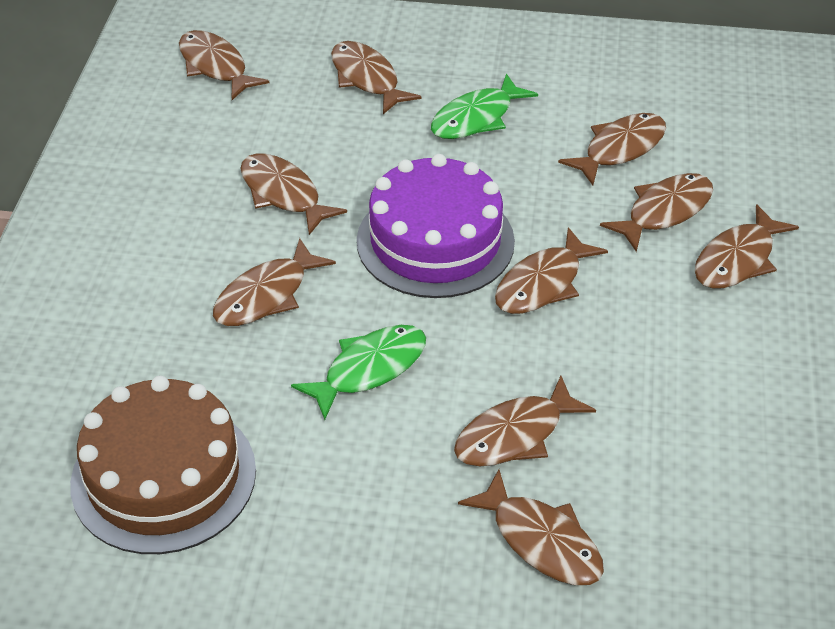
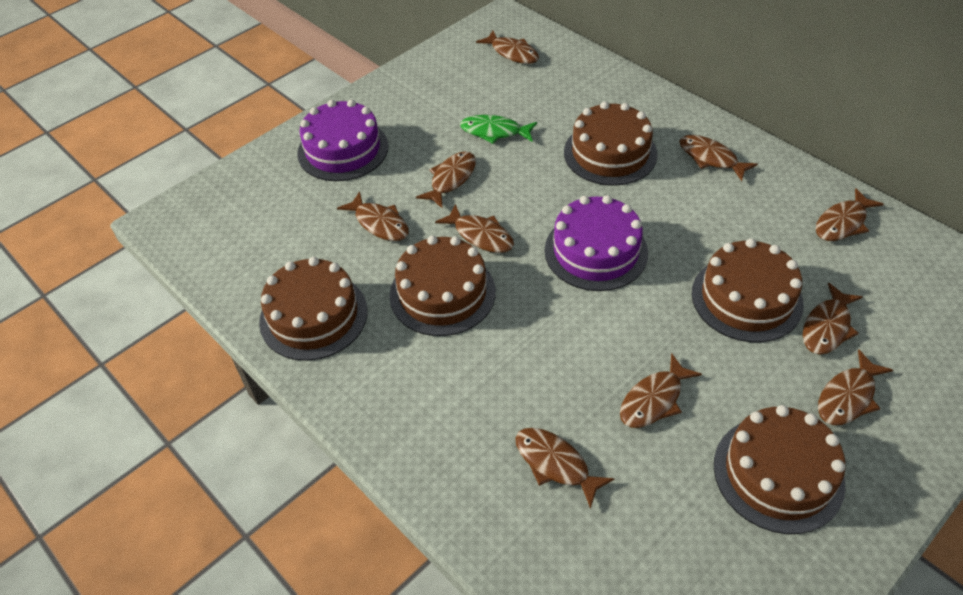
brown cake: 1 -> 5
green fish: 2 -> 1
purple cake: 1 -> 2

